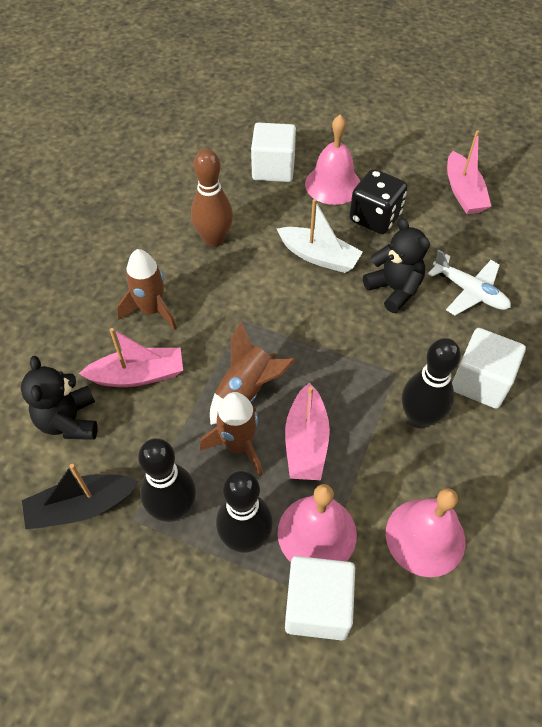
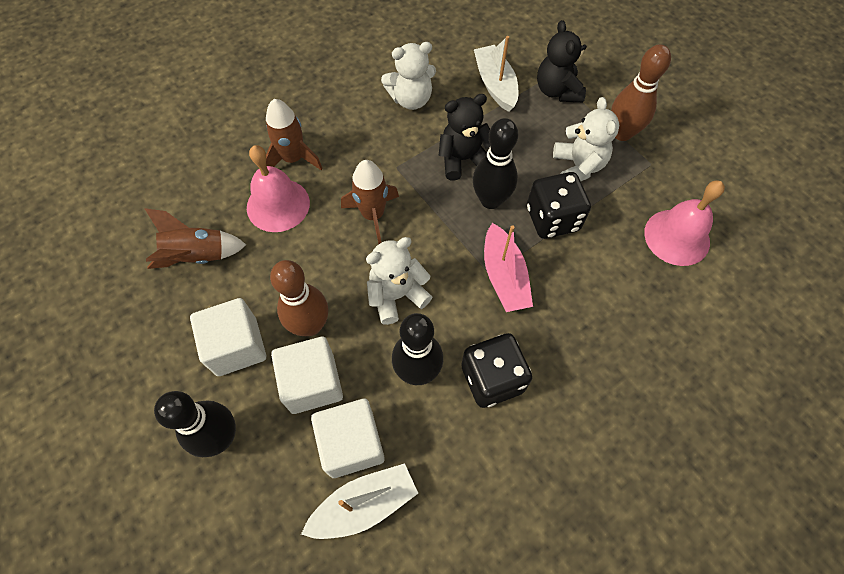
black boat: 1 -> 0
black dice: 1 -> 2
brown bowling pin: 1 -> 2
pink bell: 3 -> 2
pink boat: 3 -> 1
white boat: 1 -> 2
white plane: 1 -> 0
white teddy bear: 0 -> 3

